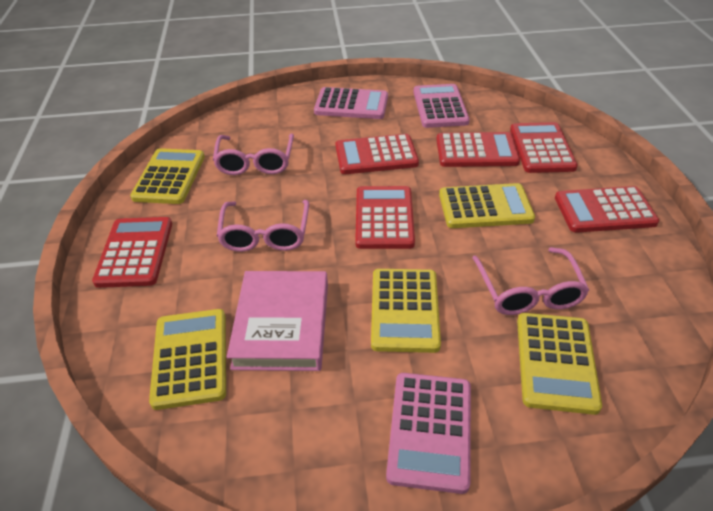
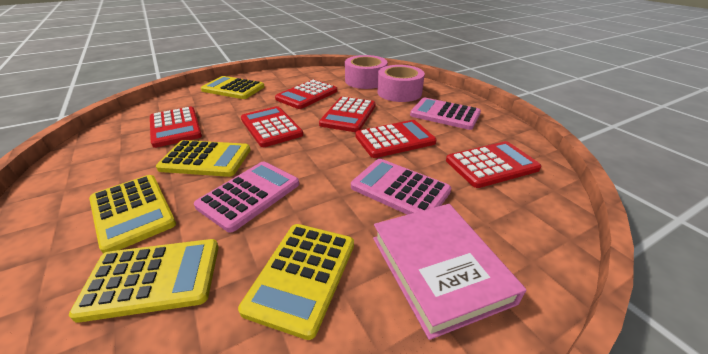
pink glasses: 3 -> 0
pink tape: 0 -> 2

